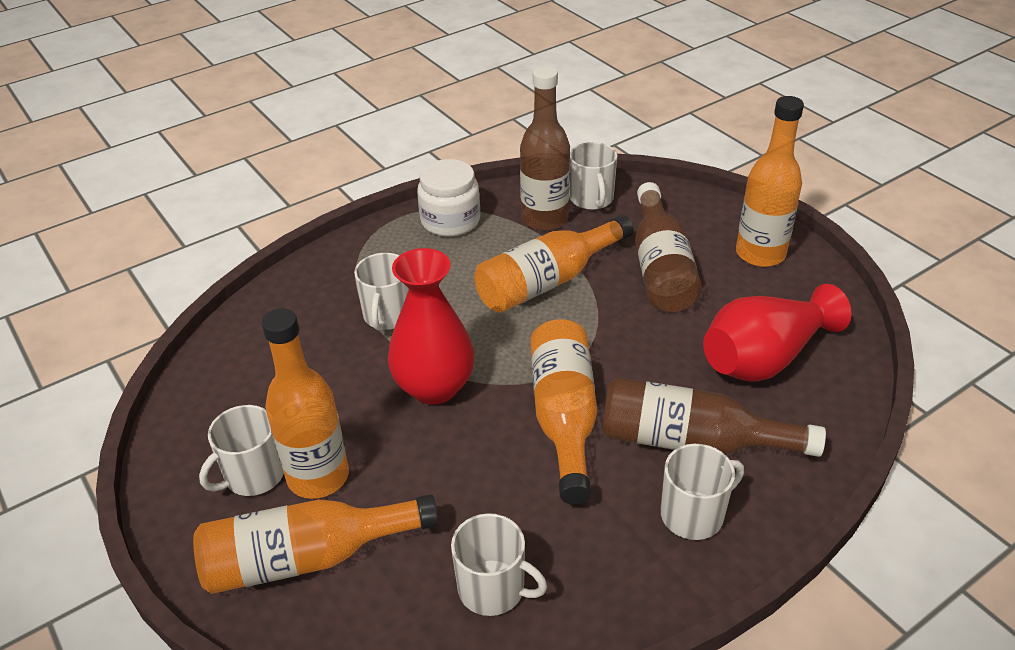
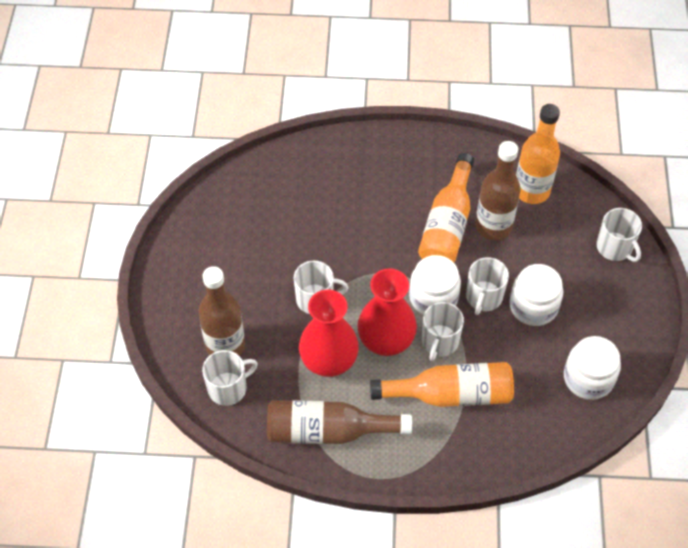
orange bottle: 5 -> 3
white jar: 1 -> 3

